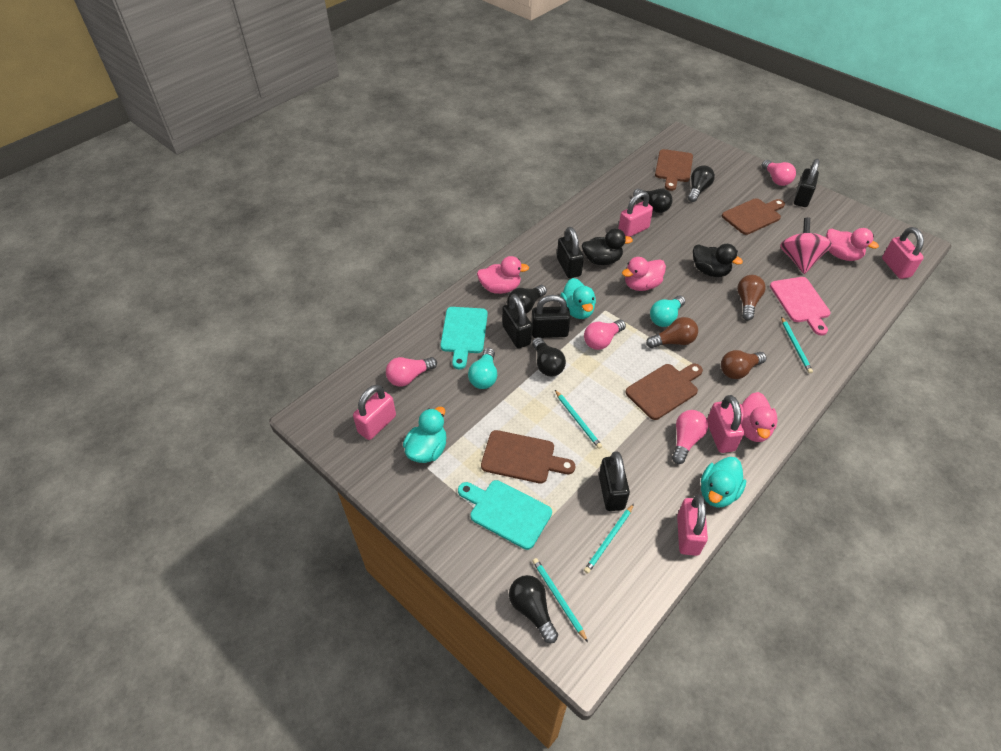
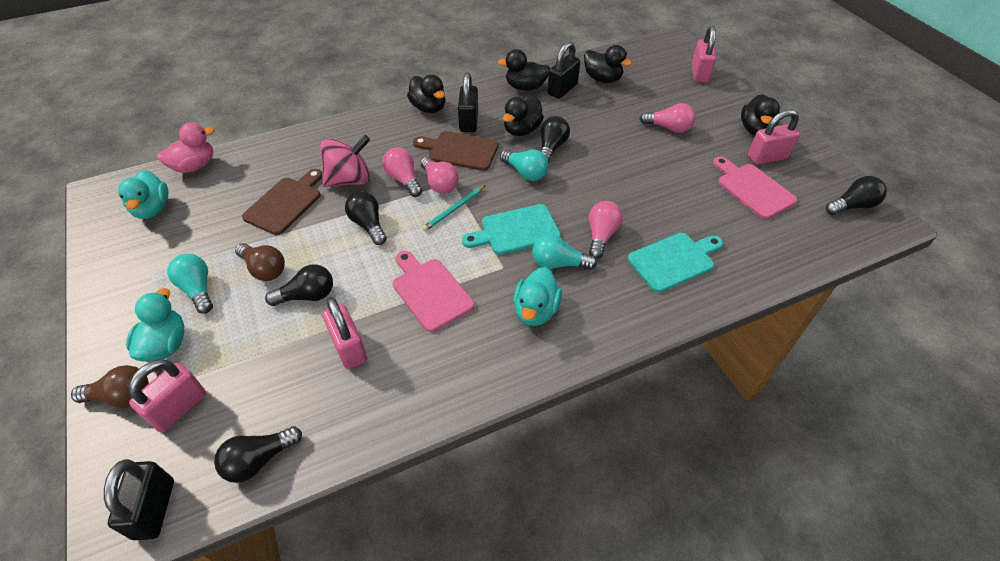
black duck: 2 -> 5
black padlock: 5 -> 3
brown cutting board: 4 -> 2
brown light bulb: 3 -> 2
pink cutting board: 1 -> 2
pink duck: 4 -> 1
pink padlock: 5 -> 4
turquoise light bulb: 2 -> 3
turquoise pencil: 4 -> 1

